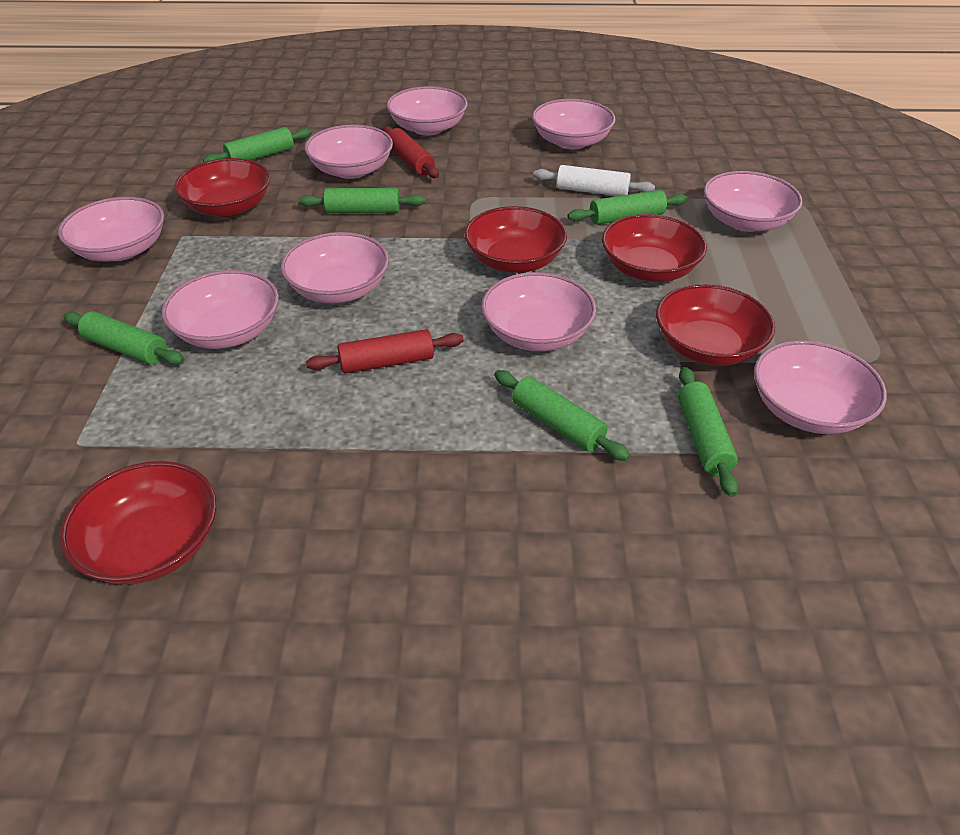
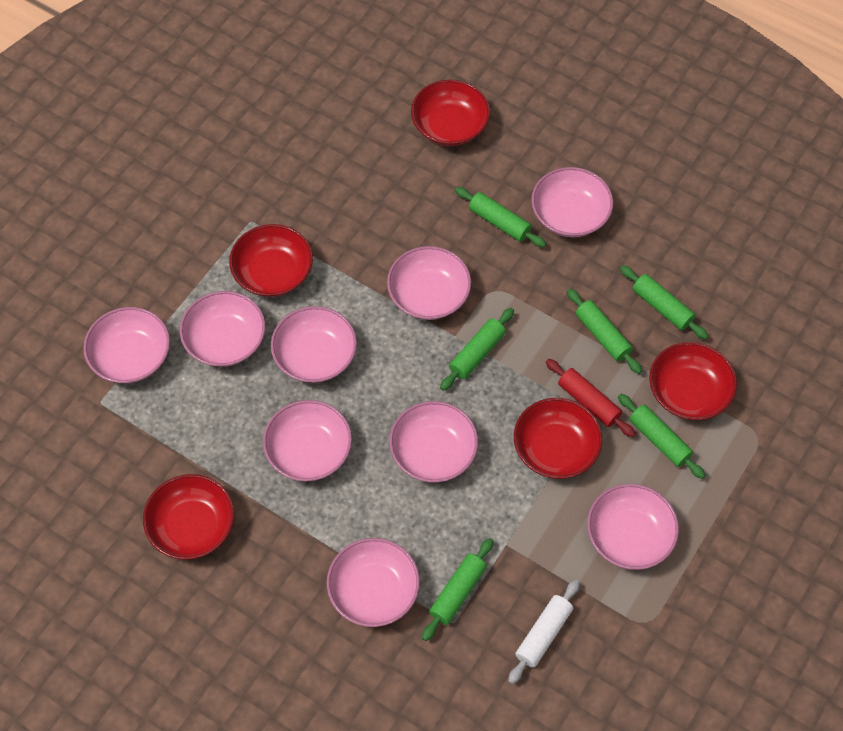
red rolling pin: 2 -> 1

